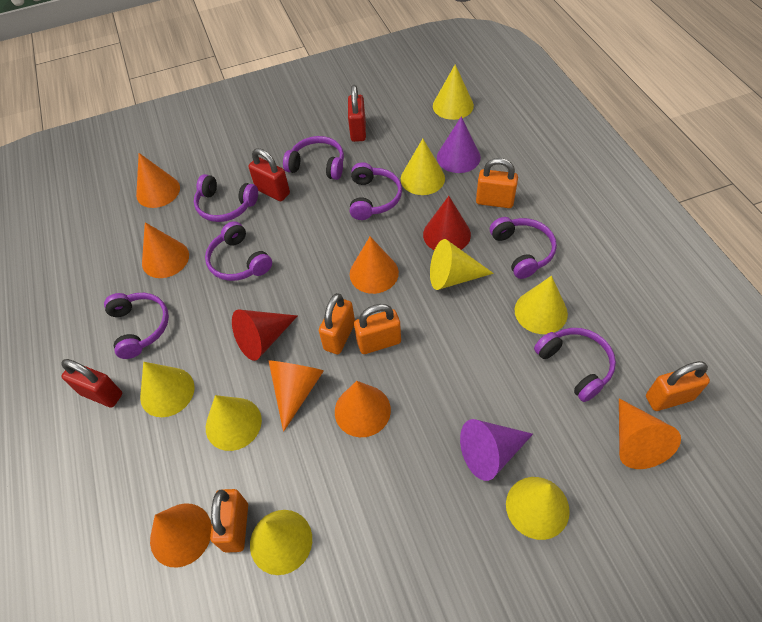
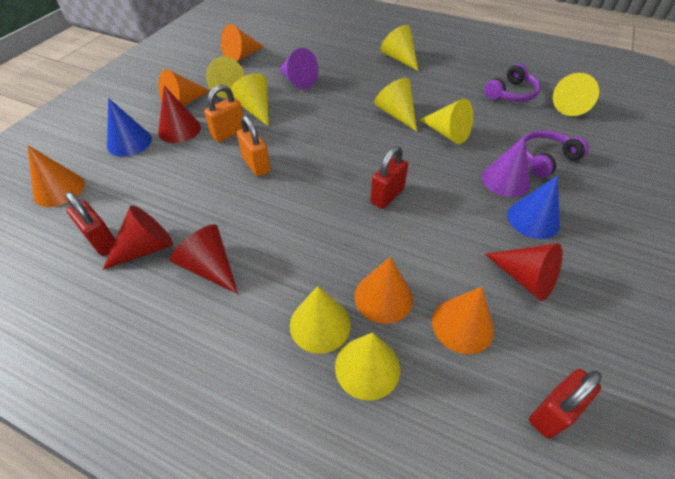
blue cone: 0 -> 2
orange cone: 7 -> 5
orange padlock: 5 -> 2
purple headphones: 7 -> 2
red cone: 2 -> 4

